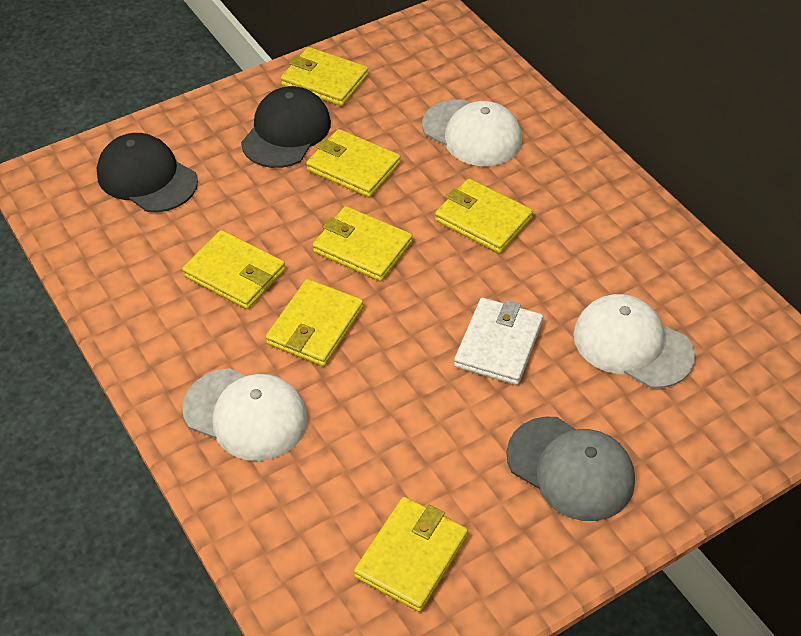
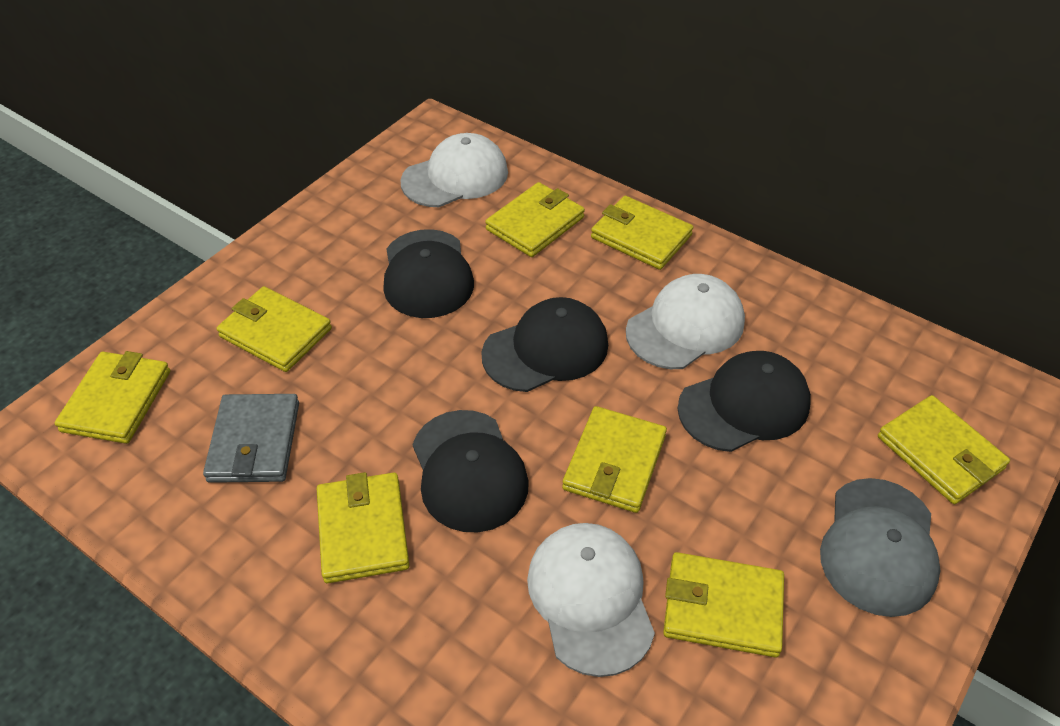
black cap: 2 -> 4
grey wallet: 0 -> 1
white wallet: 1 -> 0
yellow wallet: 7 -> 8

